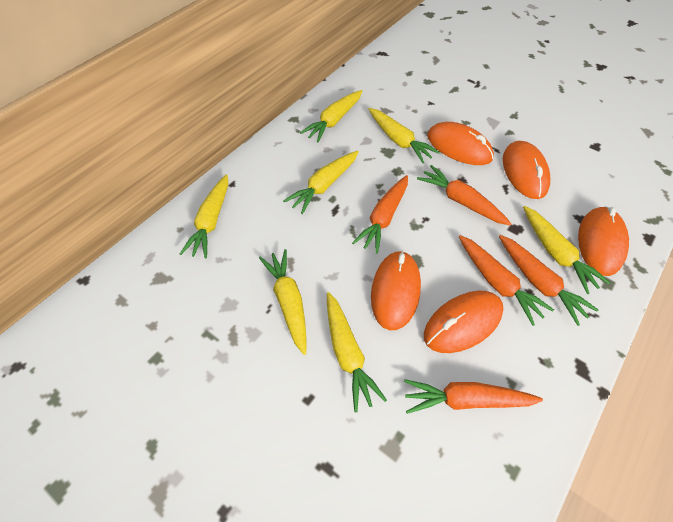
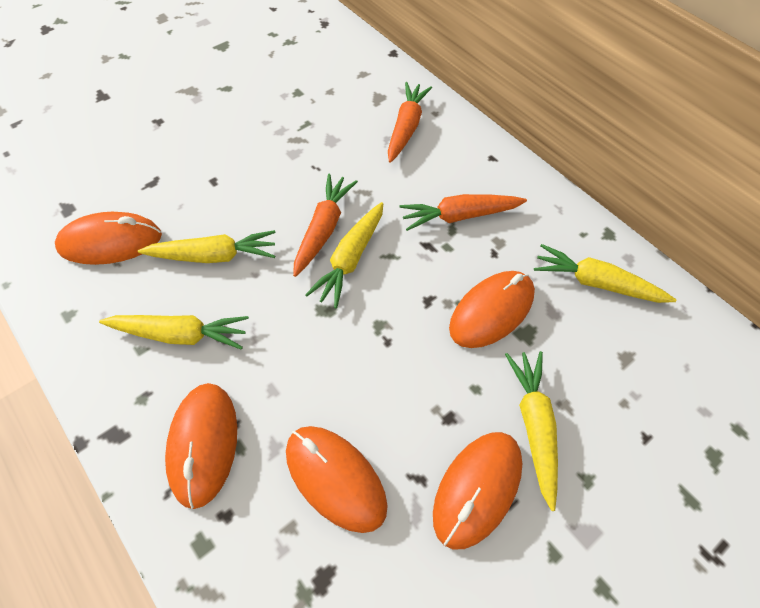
orange carrot: 5 -> 3
yellow carrot: 7 -> 5

